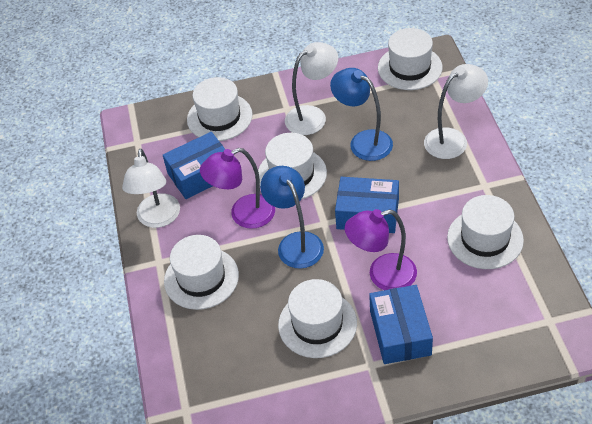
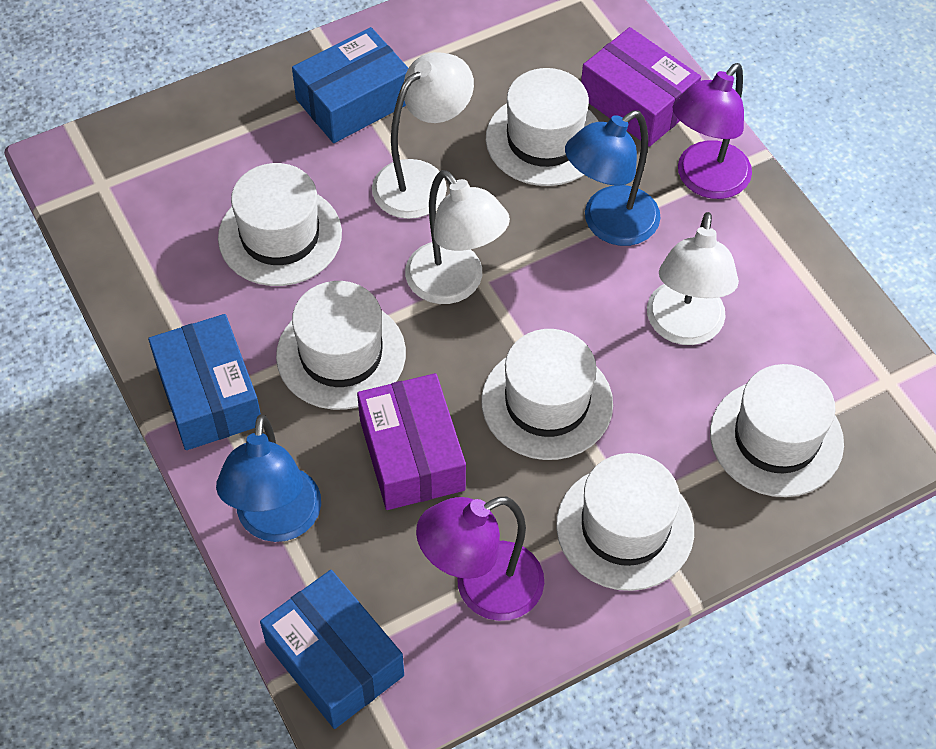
purple box: 0 -> 2

